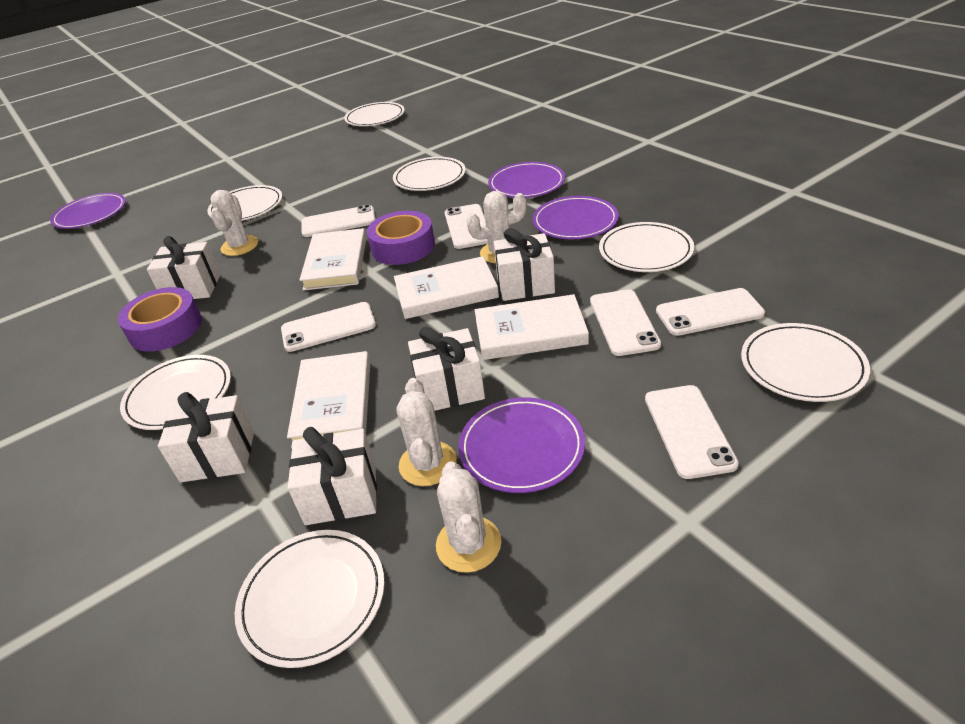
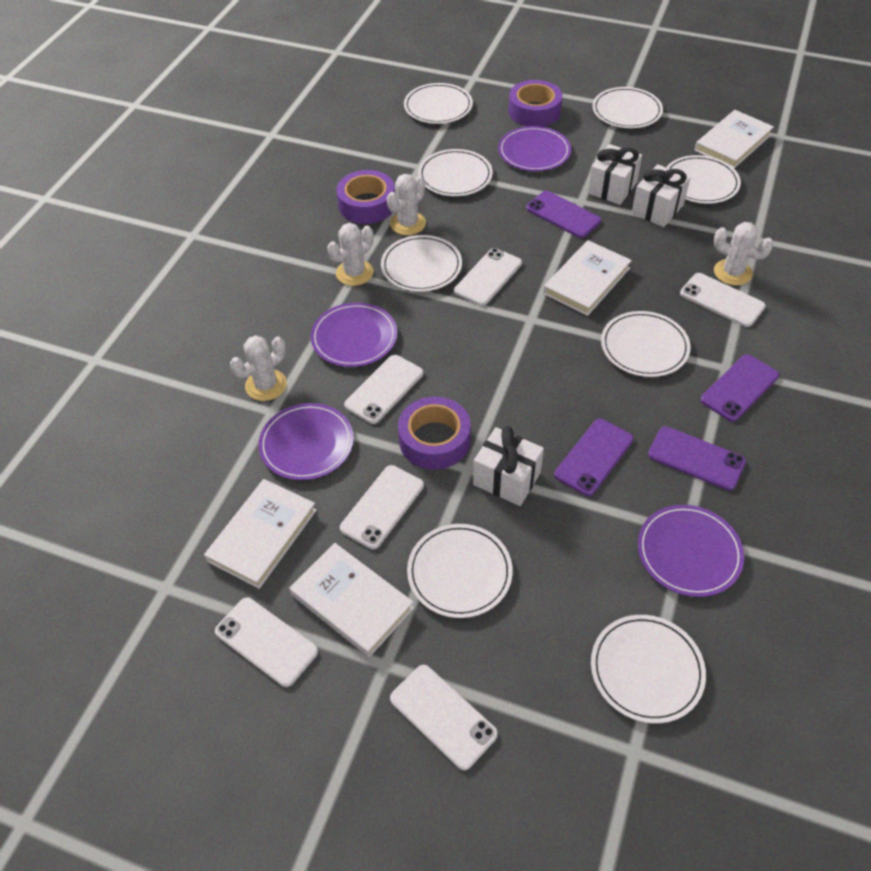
purple phone: 0 -> 4
purple tape: 2 -> 3
white gift: 5 -> 3
white plate: 7 -> 8

